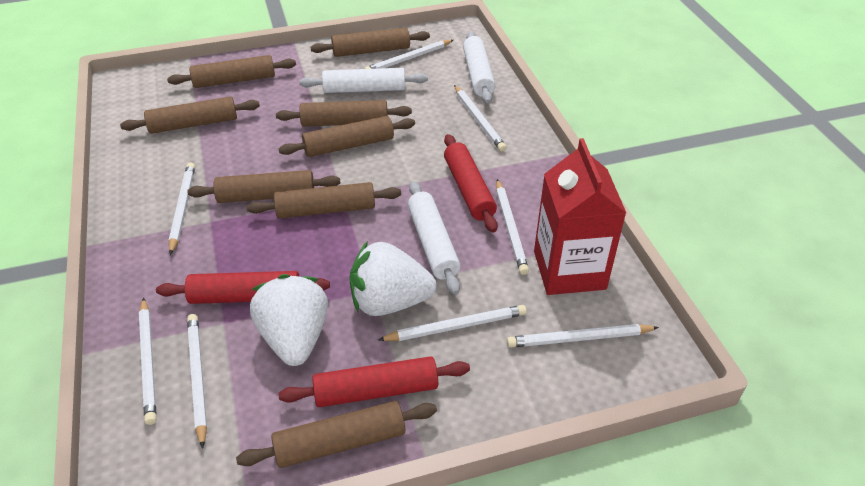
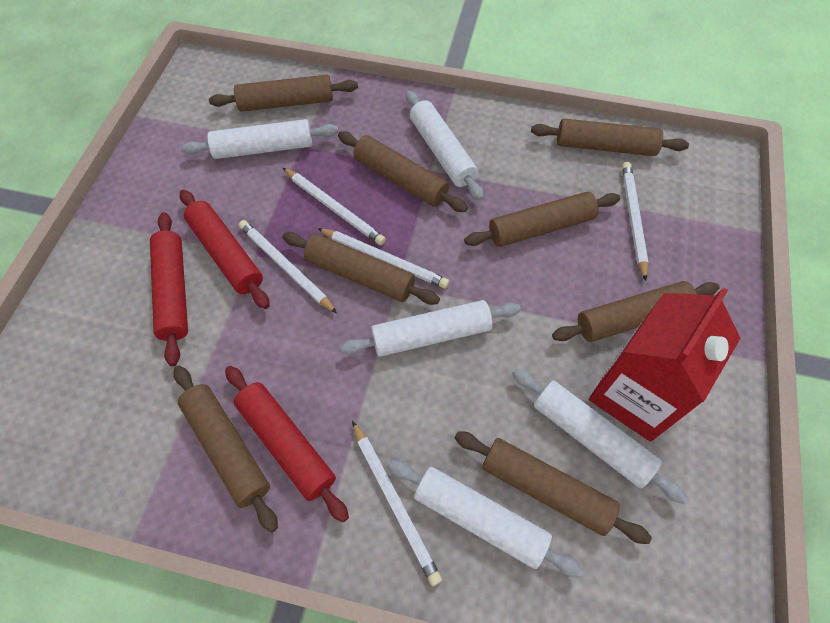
white pencil: 8 -> 5
white rolling pin: 3 -> 5
white strawberry: 2 -> 0

